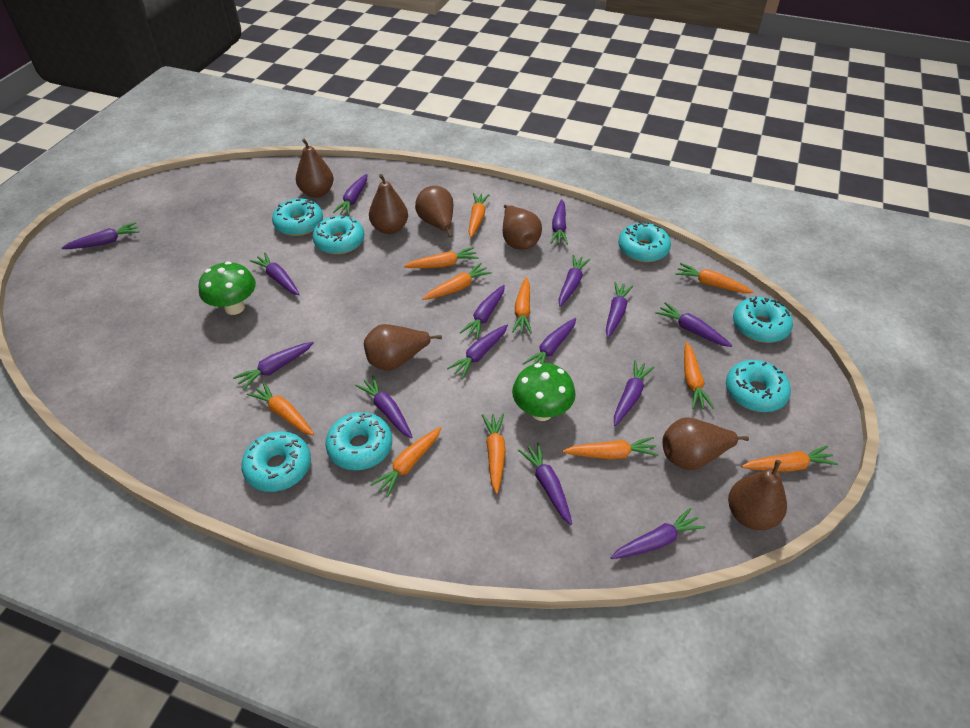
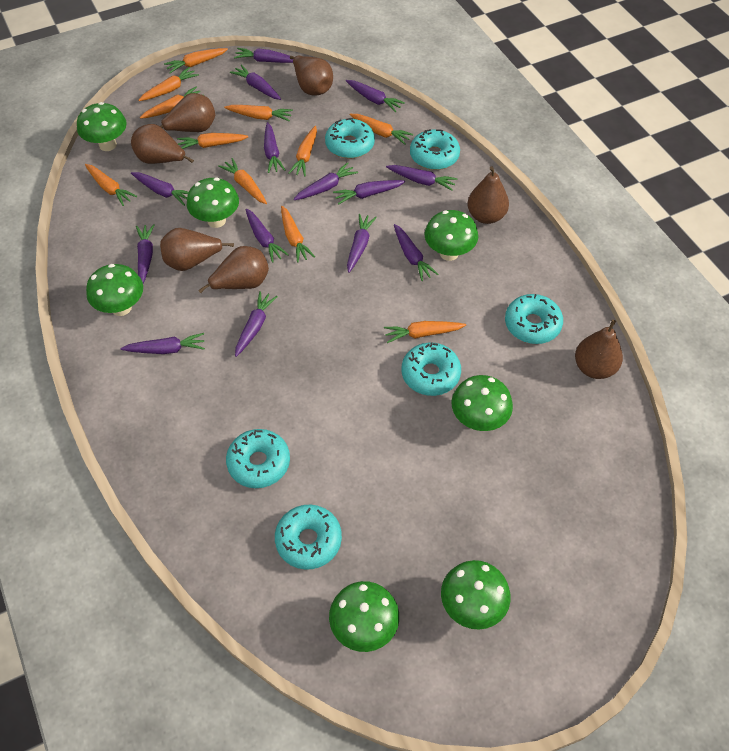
green mushroom: 2 -> 7
purple carrot: 15 -> 14
turquoise donut: 7 -> 6

